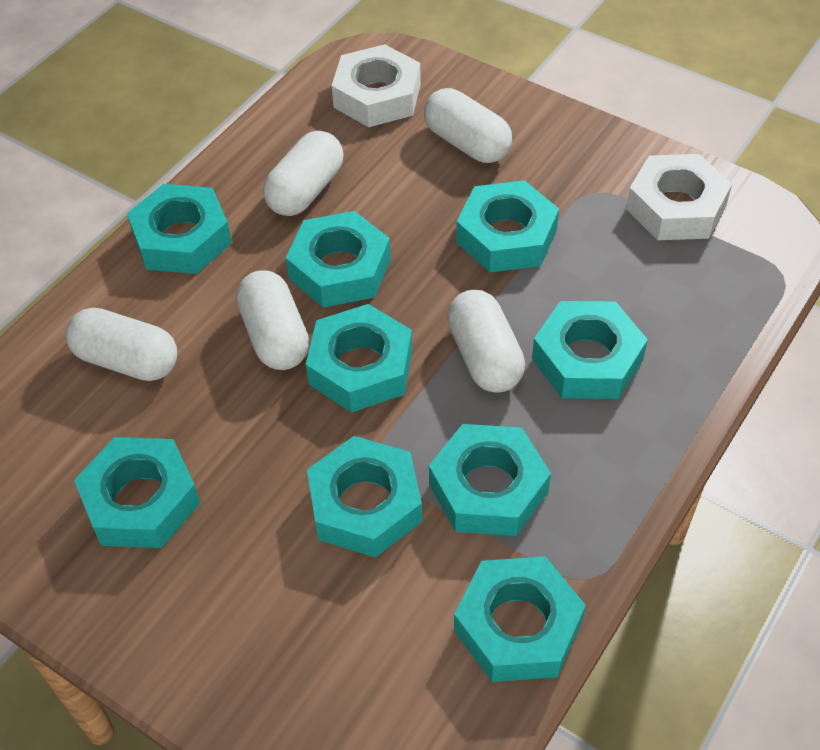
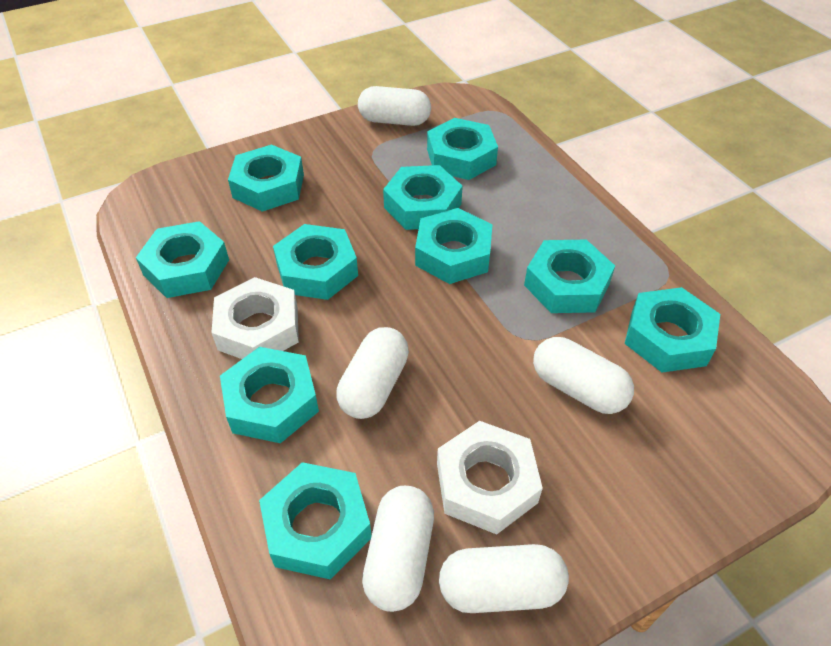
turquoise nut: 9 -> 10

